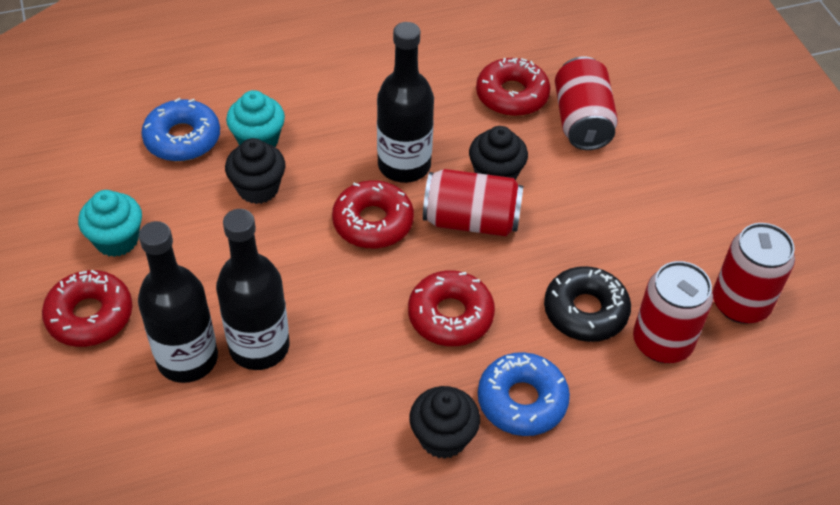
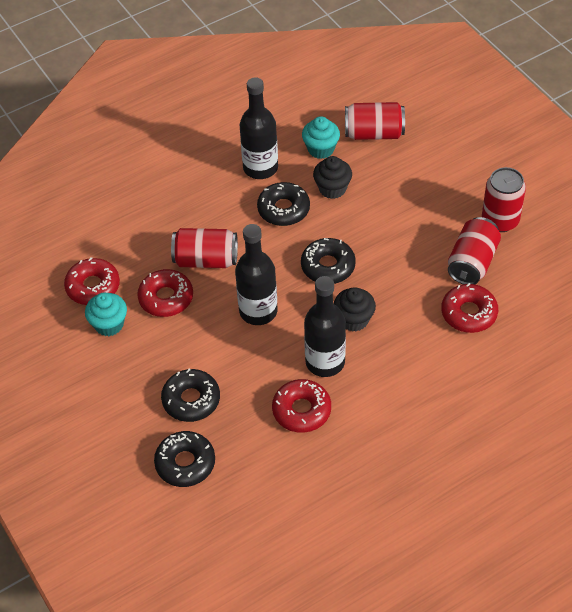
black cupcake: 3 -> 2
black donut: 1 -> 4
blue donut: 2 -> 0

